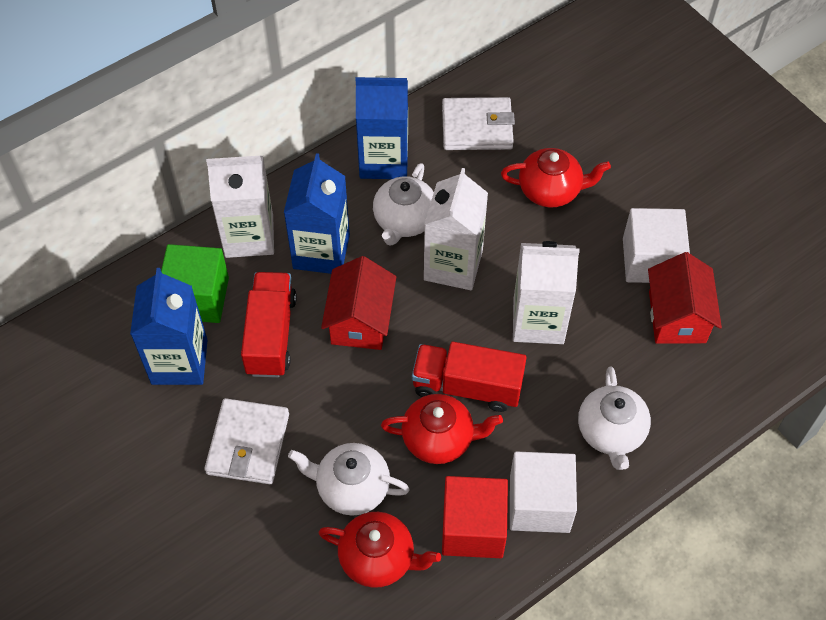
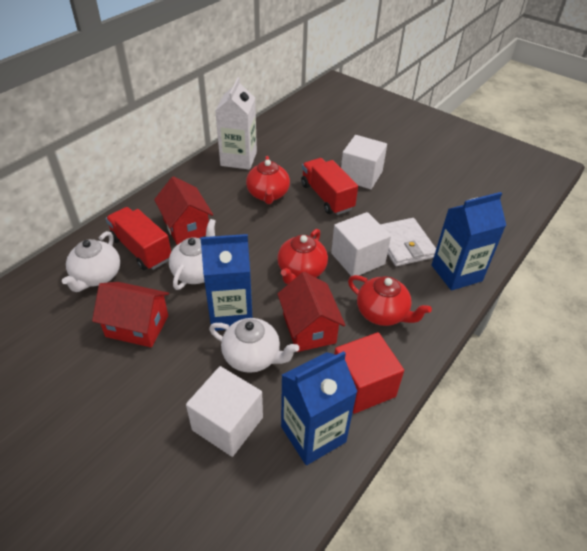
green cube: 1 -> 0
red house: 2 -> 3
white carton: 3 -> 1
white cube: 2 -> 3
white wallet: 2 -> 1

